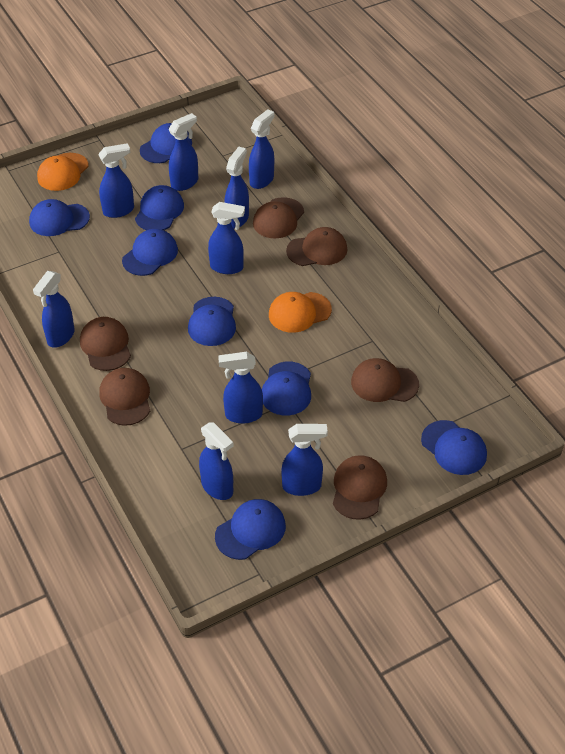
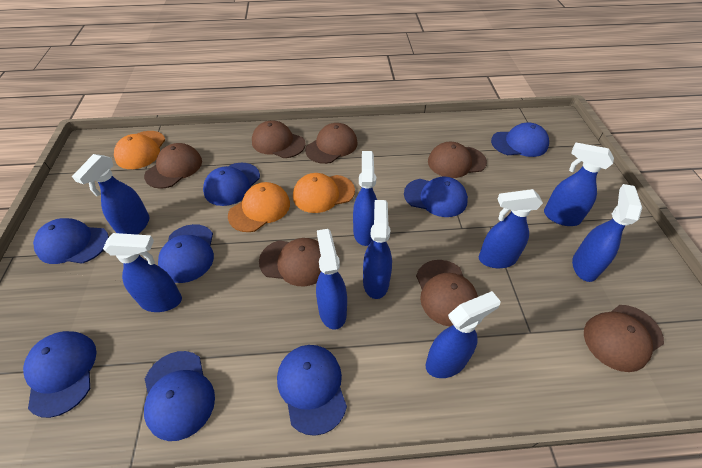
brown cap: 6 -> 7
orange cap: 2 -> 3

